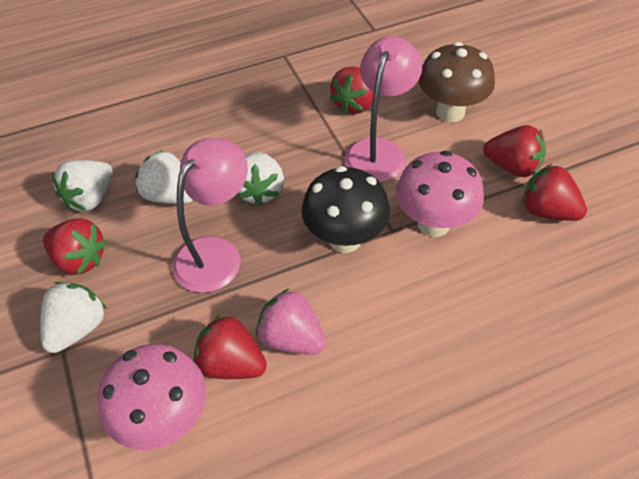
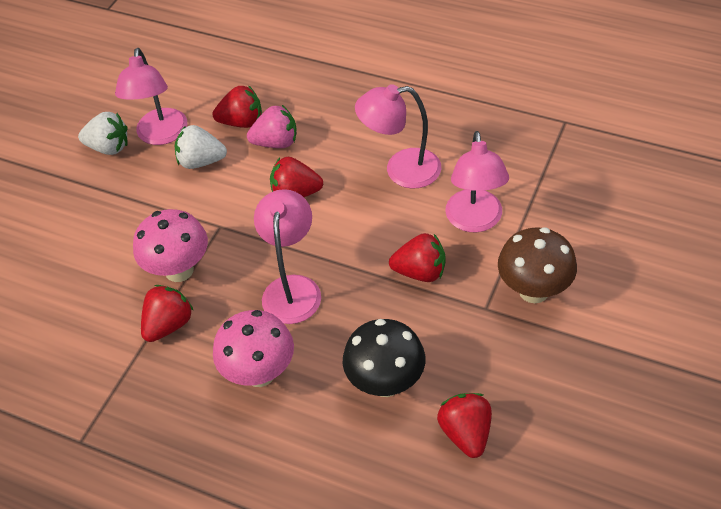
pink lamp: 2 -> 4
white strawberry: 4 -> 2

